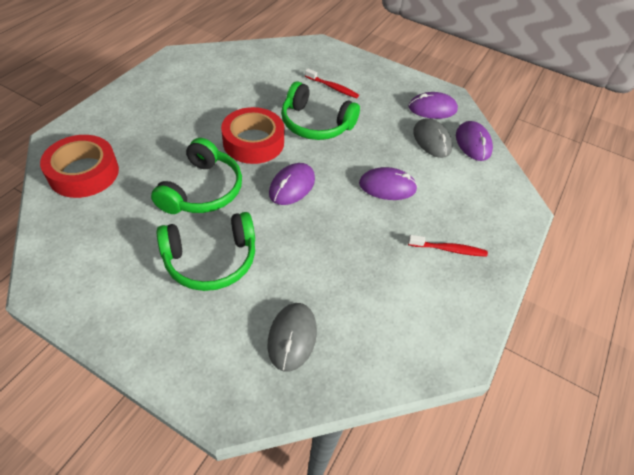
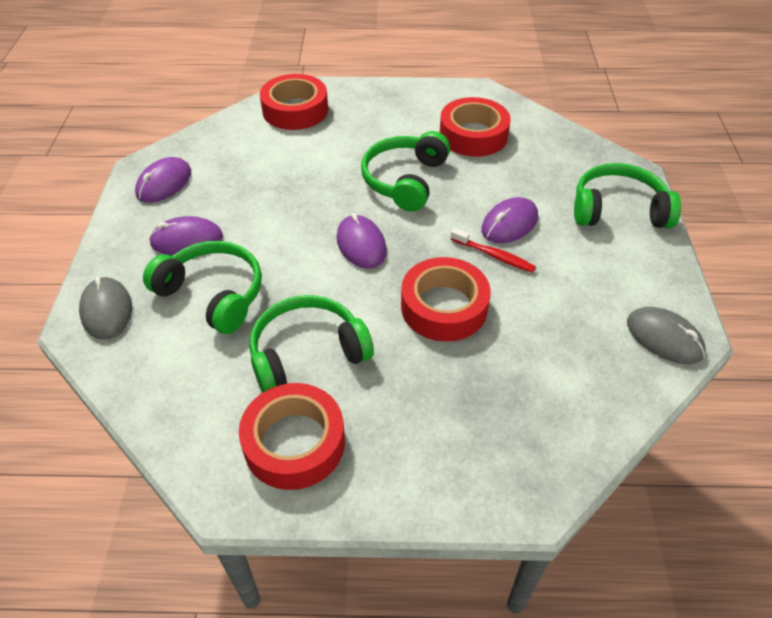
green headphones: 3 -> 4
red tape: 2 -> 4
red toothbrush: 2 -> 1

